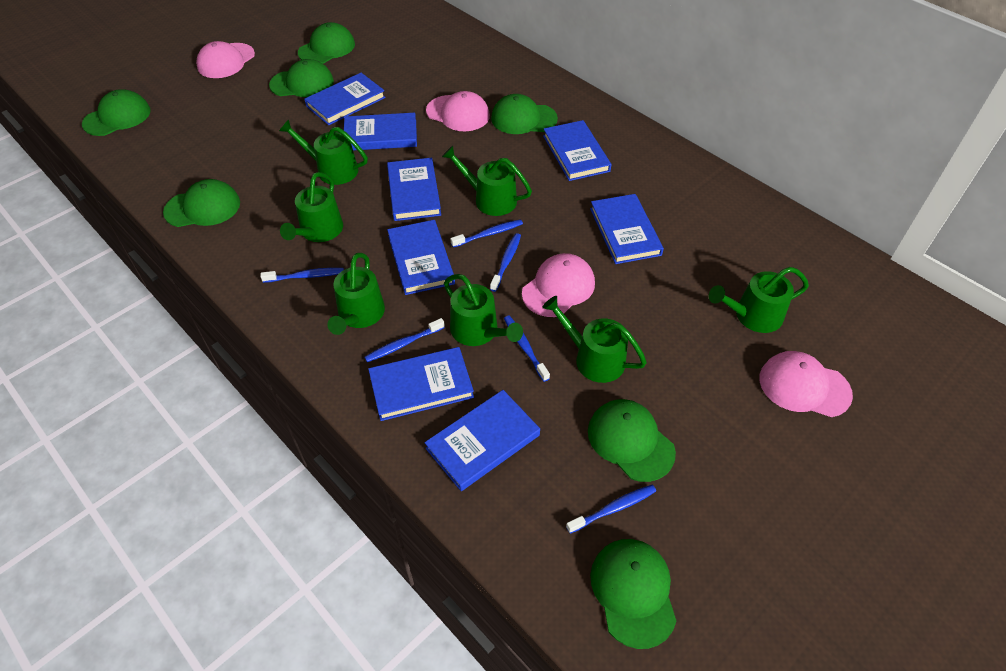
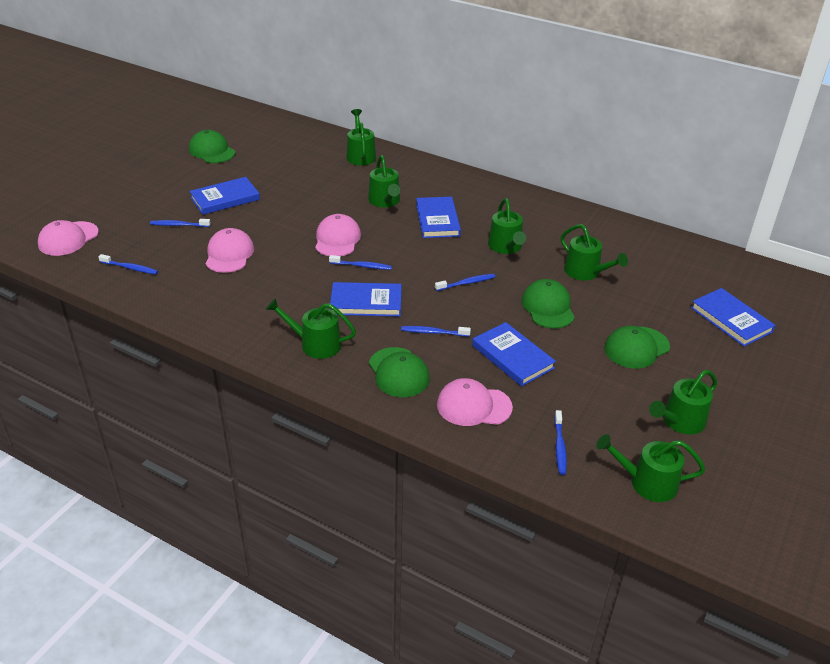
blue book: 8 -> 5
green cap: 7 -> 4

